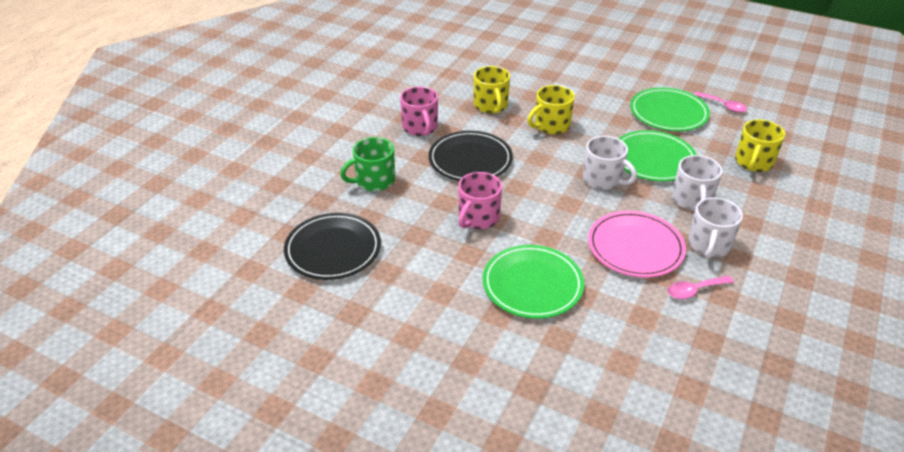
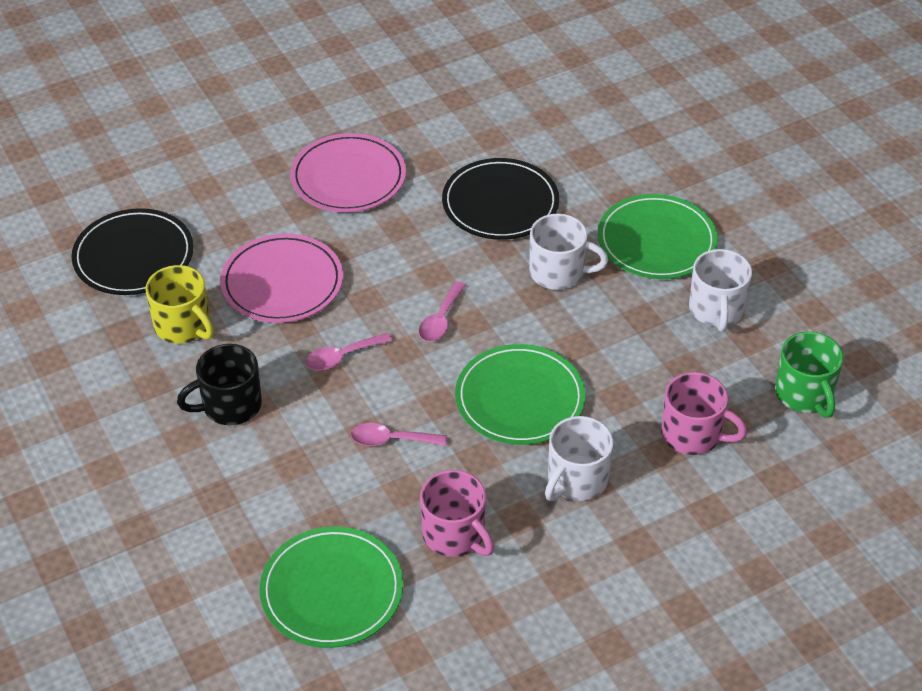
black mug: 0 -> 1
pink plate: 1 -> 2
pink spoon: 2 -> 3
yellow mug: 3 -> 1

